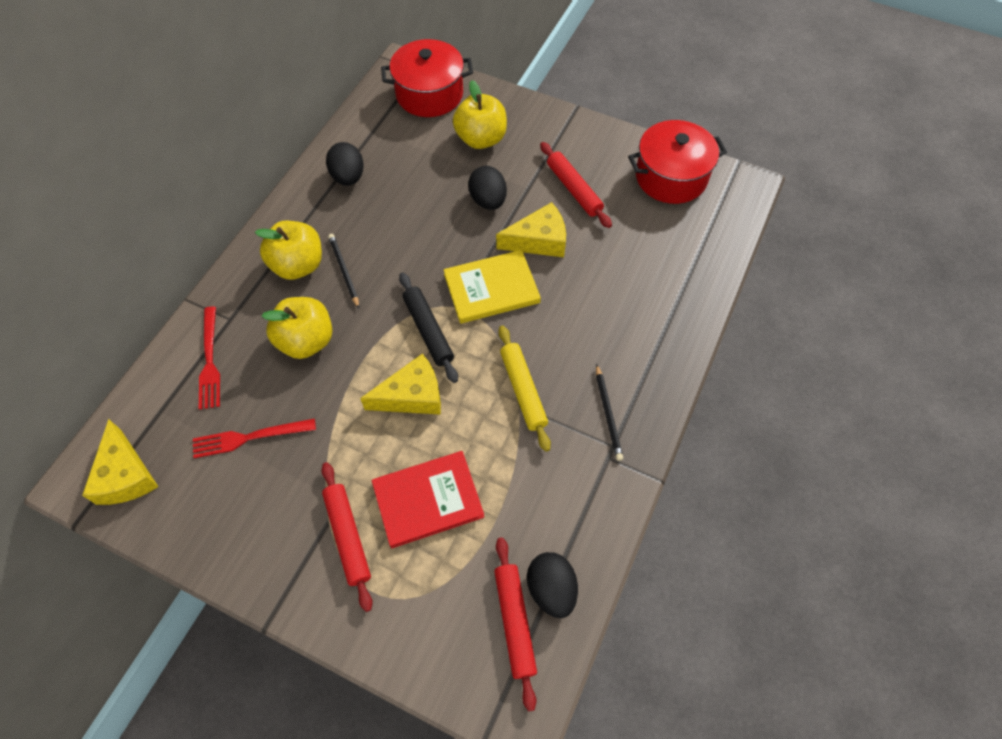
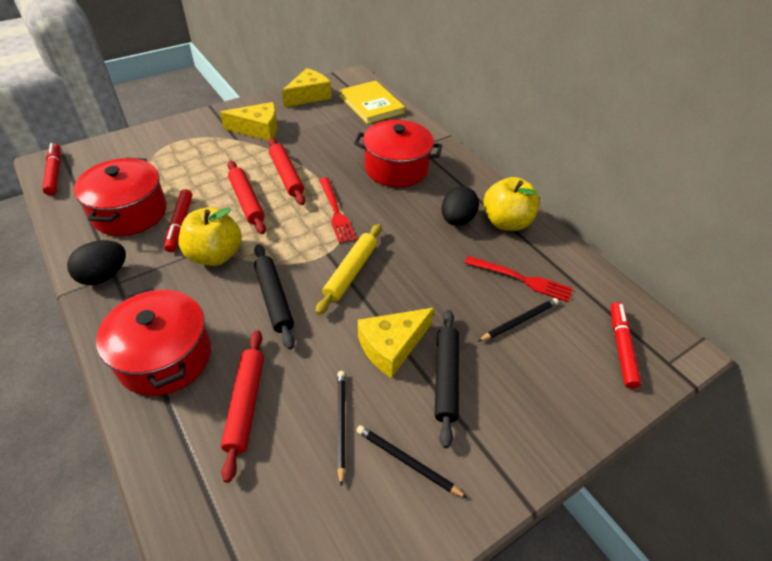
black egg: 3 -> 2
black pencil: 2 -> 3
black rolling pin: 1 -> 2
red book: 1 -> 0
red marker: 0 -> 3
red pot: 2 -> 3
yellow apple: 3 -> 2

